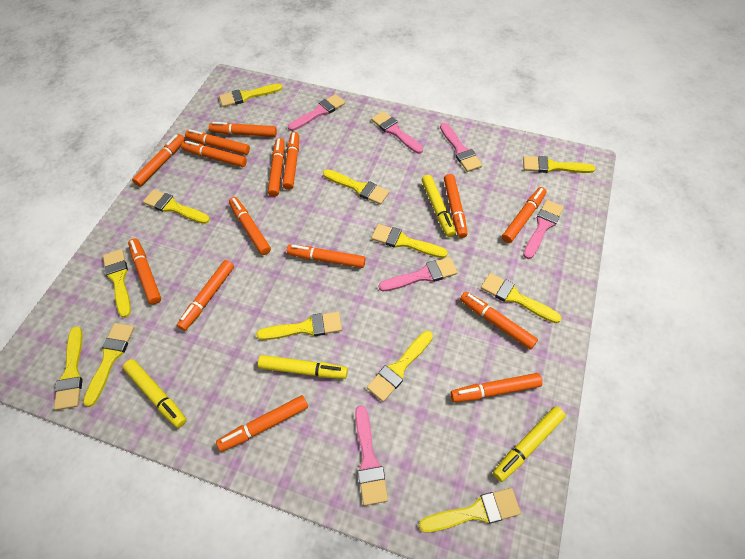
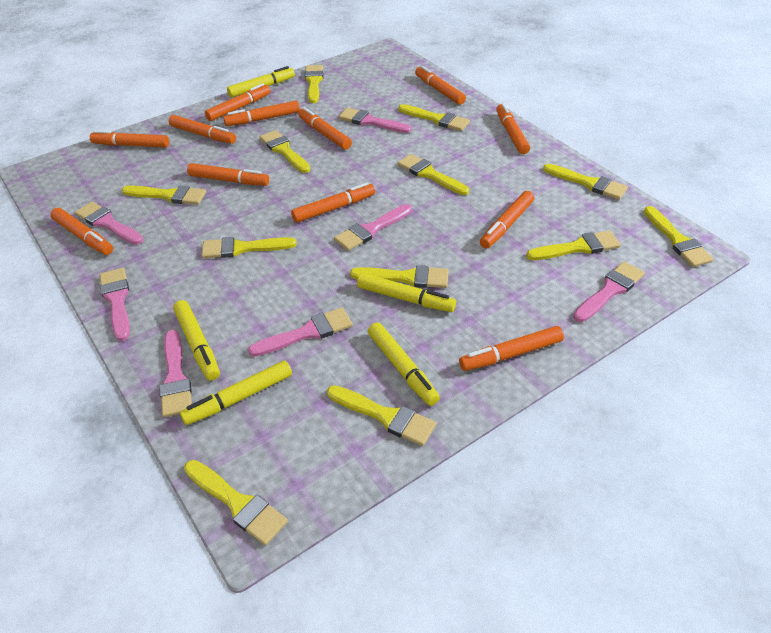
orange marker: 15 -> 12
pink brush: 6 -> 7
yellow marker: 4 -> 5

